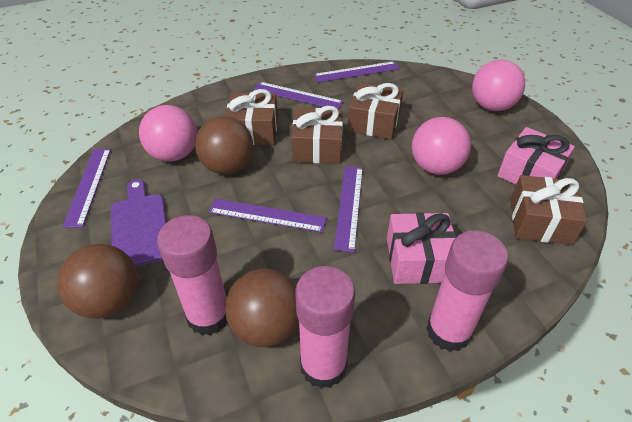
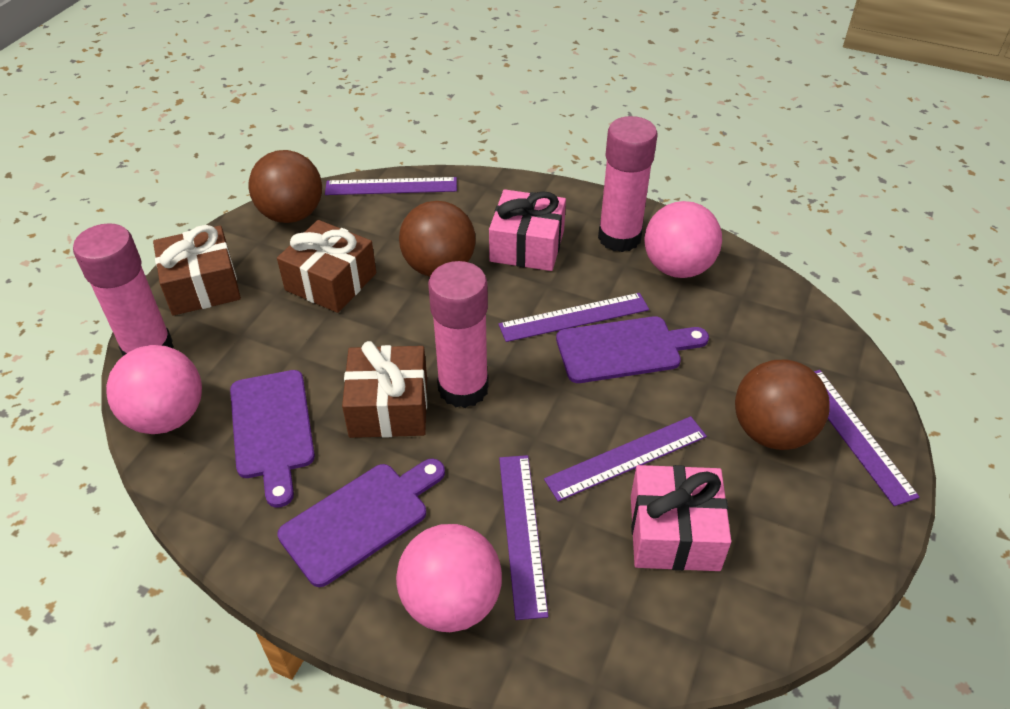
brown gift: 4 -> 3
purple cutting board: 1 -> 3

